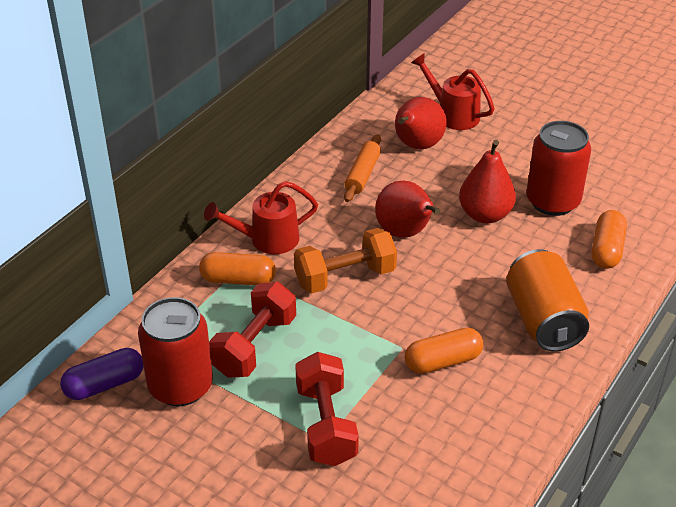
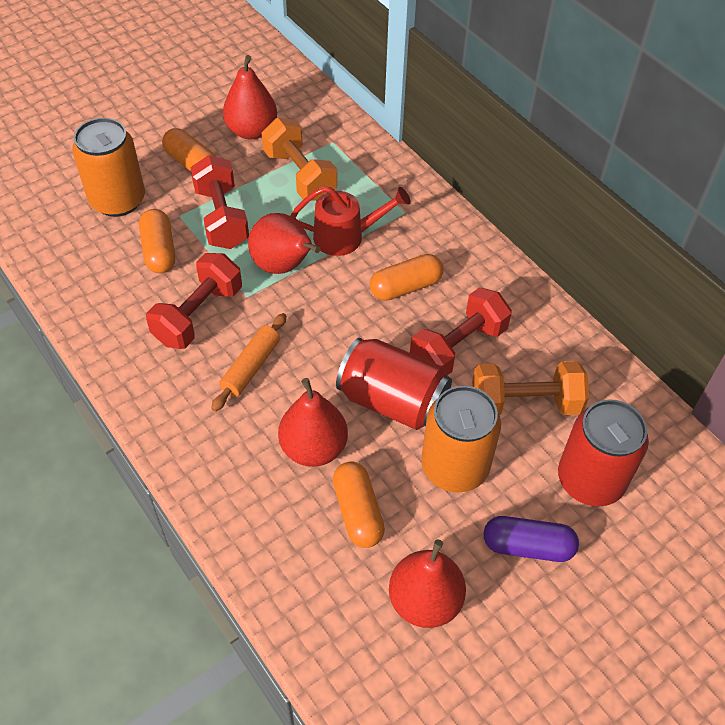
orange can: 1 -> 2
orange capsule: 3 -> 4
orange dumbbell: 1 -> 2
red dumbbell: 2 -> 3
red pear: 3 -> 4
red watering can: 2 -> 1

